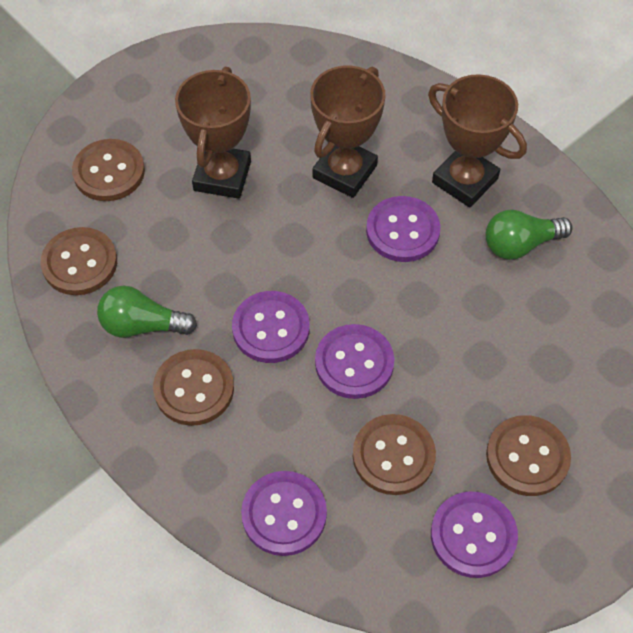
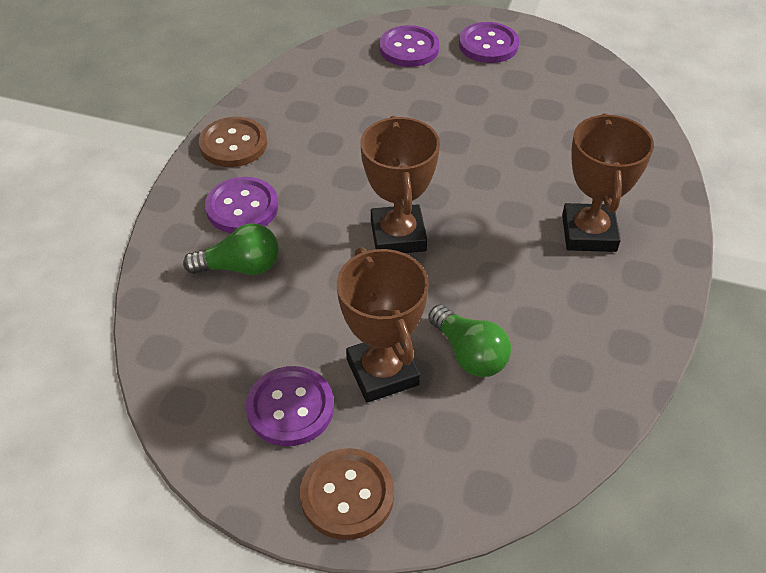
brown button: 5 -> 2
purple button: 5 -> 4

